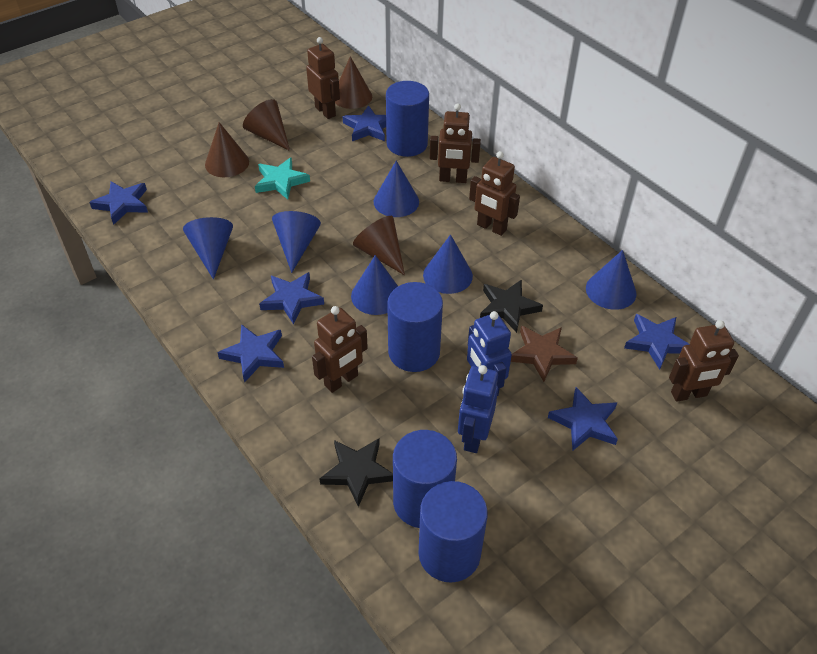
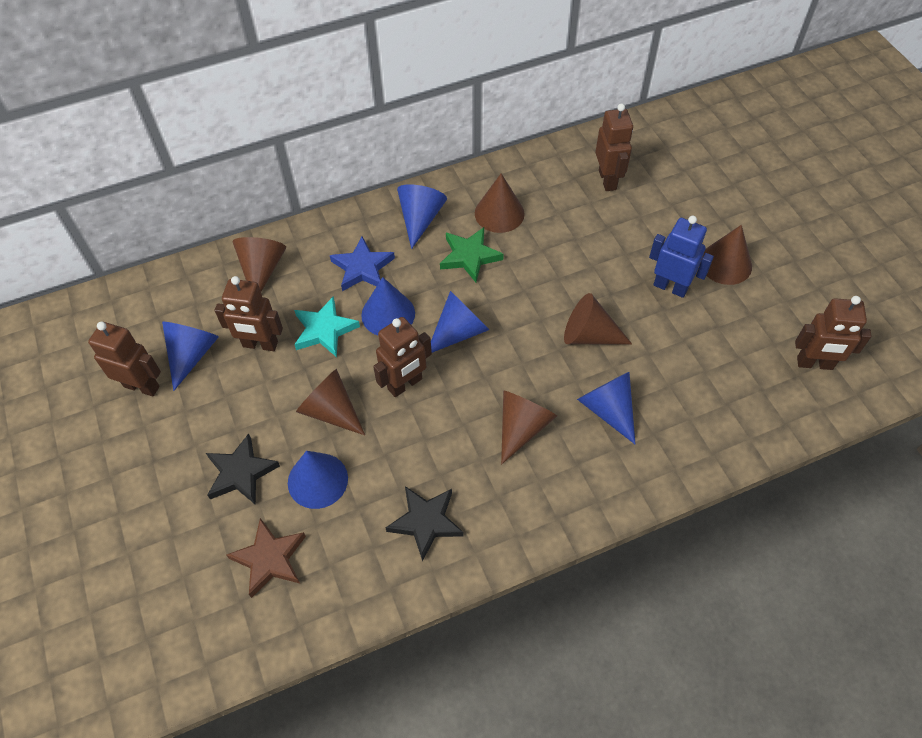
blue cylinder: 4 -> 0
blue robot: 2 -> 1
blue star: 6 -> 1
brown cone: 4 -> 6
green star: 0 -> 1

